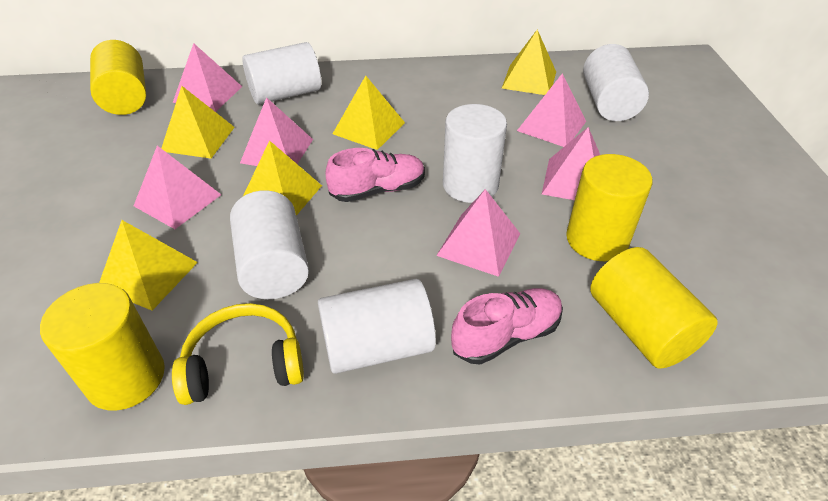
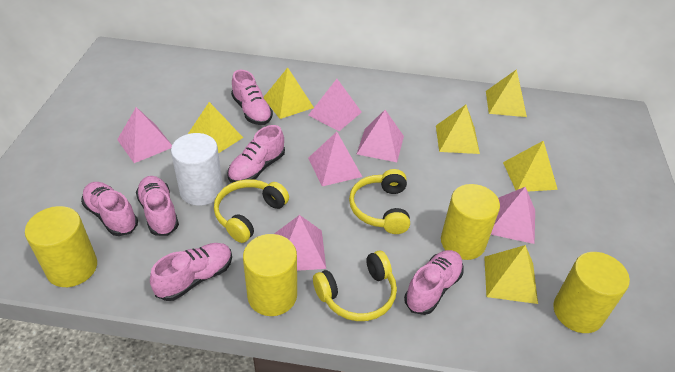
pink shoe: 2 -> 6
white cylinder: 5 -> 1
yellow headphones: 1 -> 3
yellow pyramid: 5 -> 6

